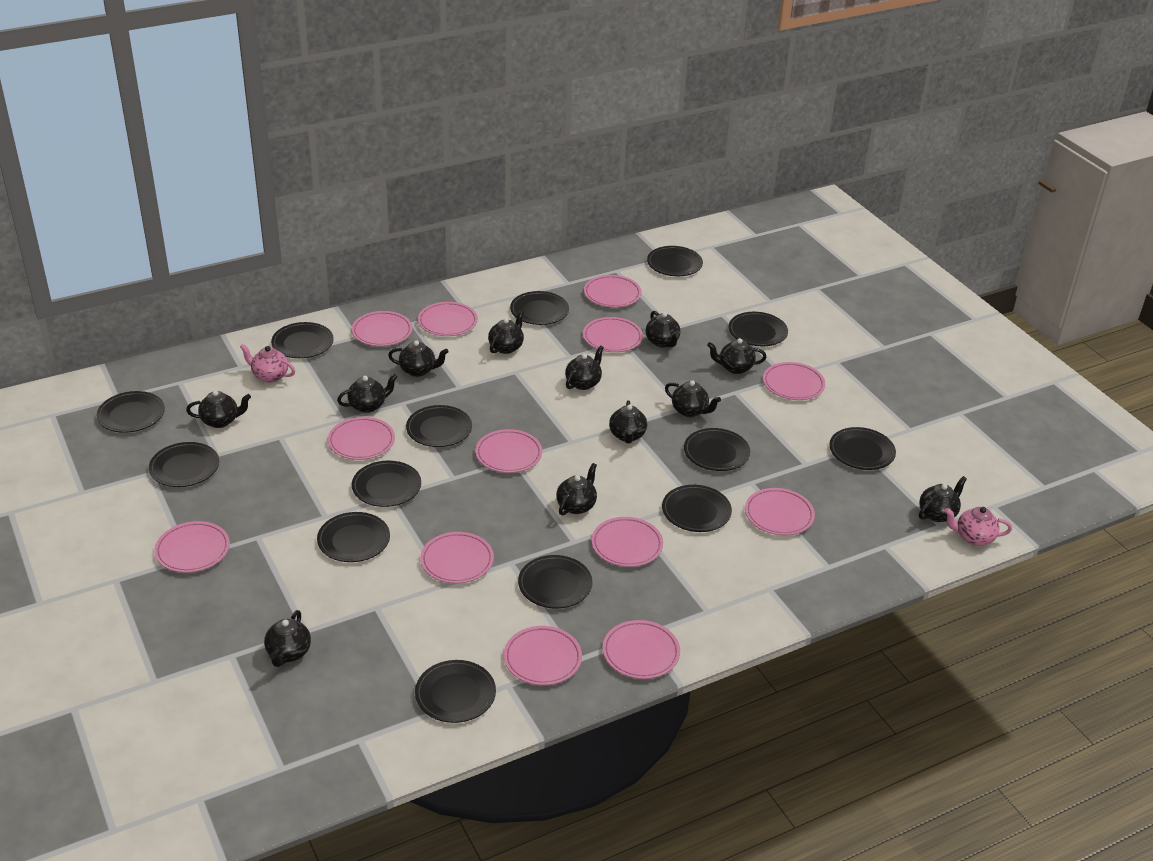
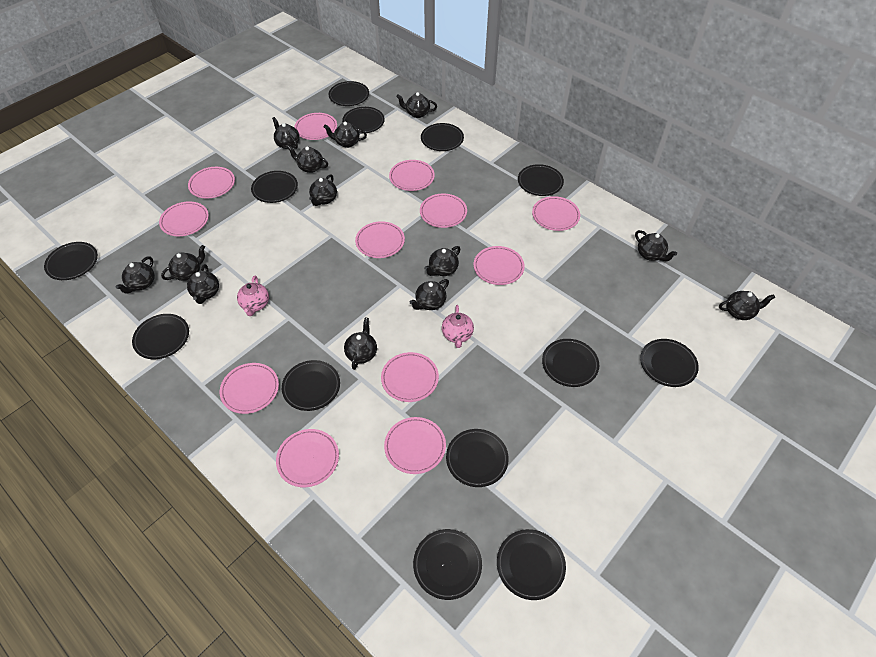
black plate: 14 -> 13
black teapot: 12 -> 13
pink plate: 13 -> 12

